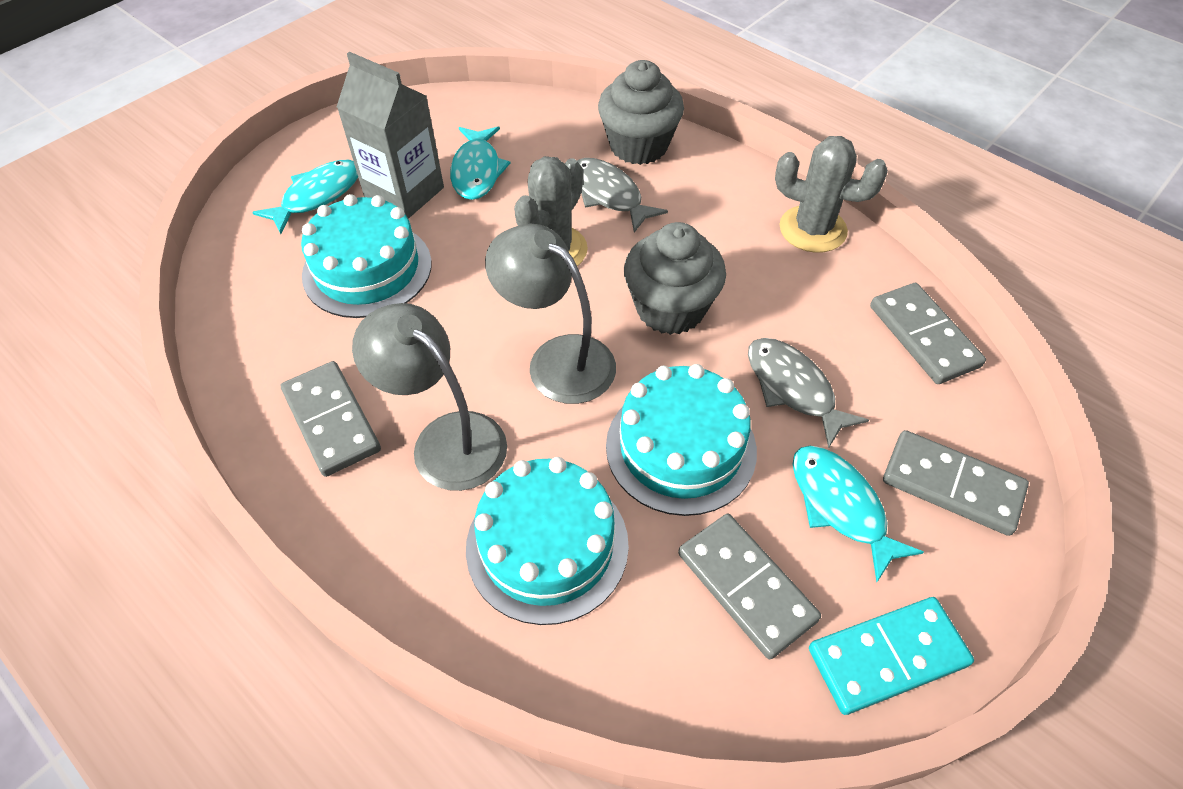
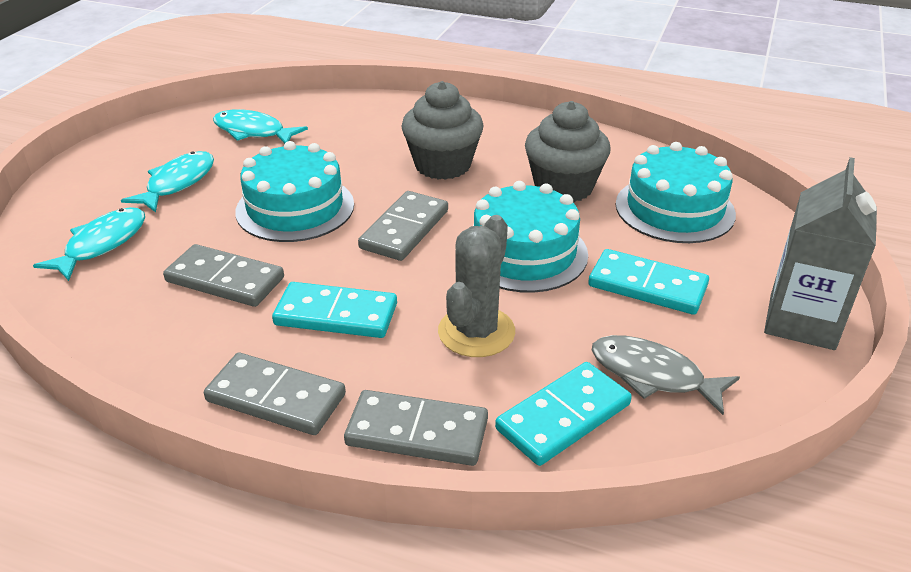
grey cactus: 2 -> 1
grey fish: 2 -> 1
grey lamp: 2 -> 0
turquoise domino: 1 -> 3

